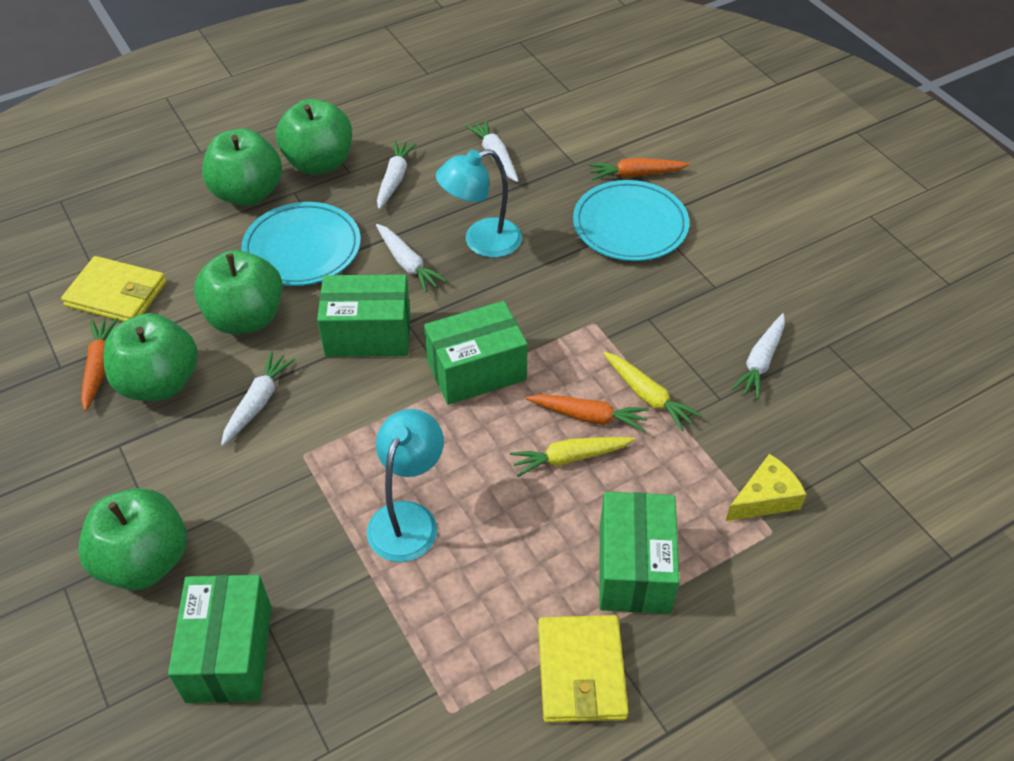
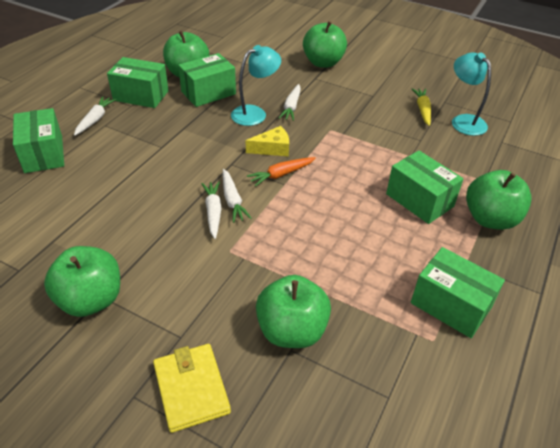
green box: 4 -> 5
orange carrot: 3 -> 1
turquoise plate: 2 -> 0
white carrot: 5 -> 4
yellow carrot: 2 -> 1
yellow wallet: 2 -> 1

